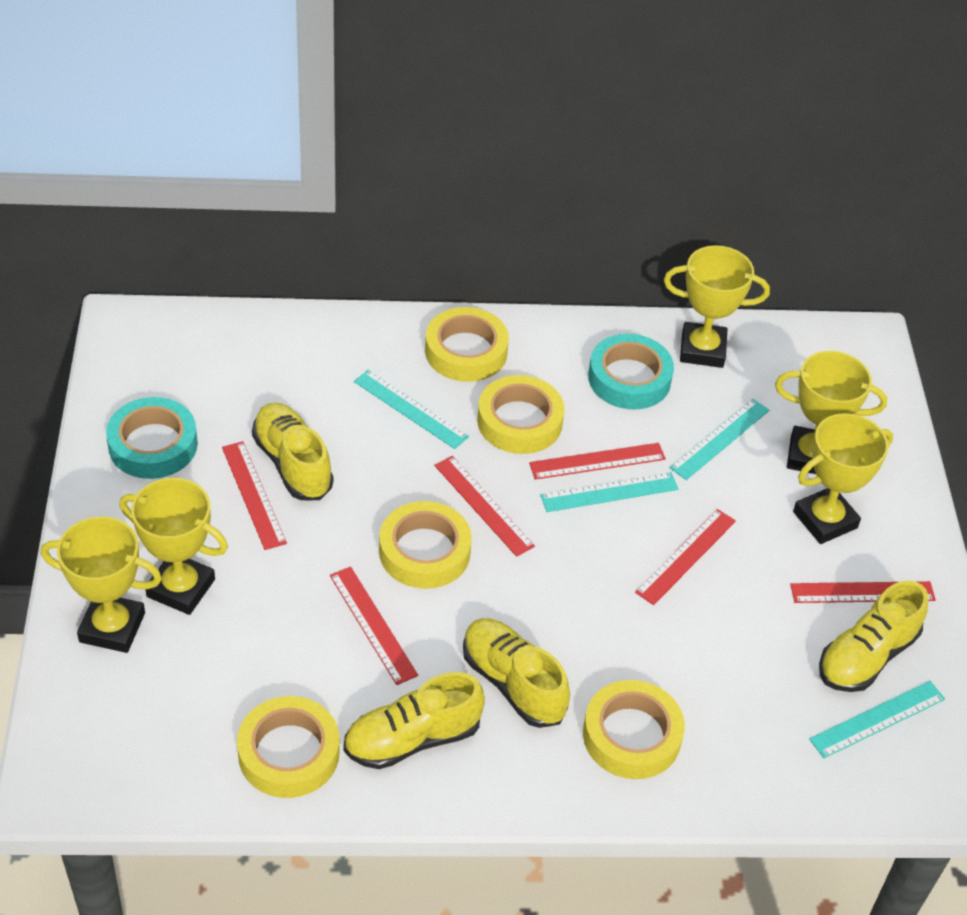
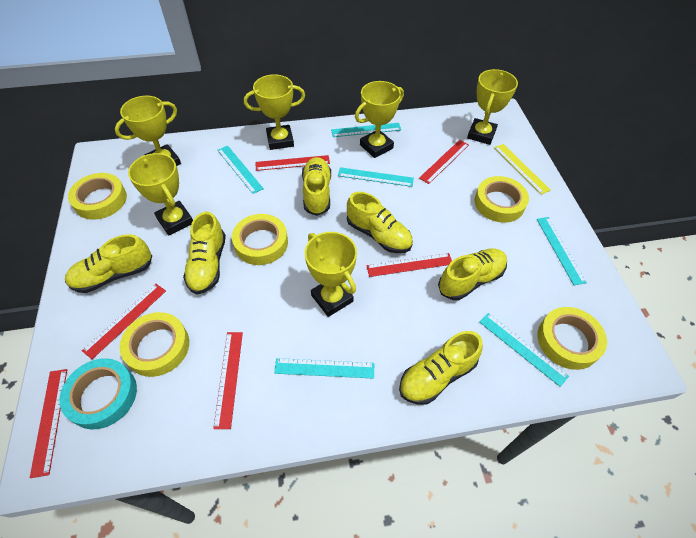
turquoise ruler: 4 -> 6
turquoise tape: 2 -> 1
yellow ruler: 0 -> 1
yellow shoe: 4 -> 6
yellow trophy: 5 -> 6

